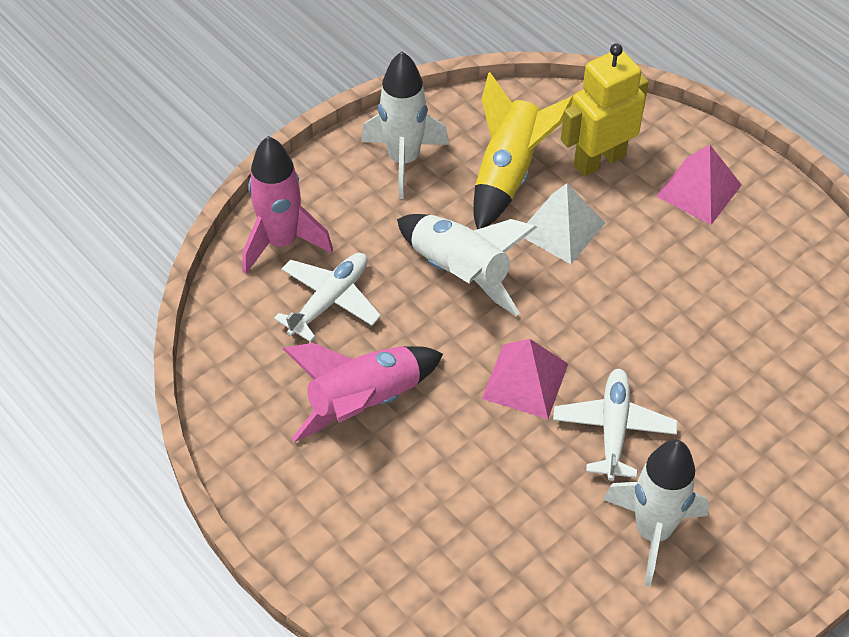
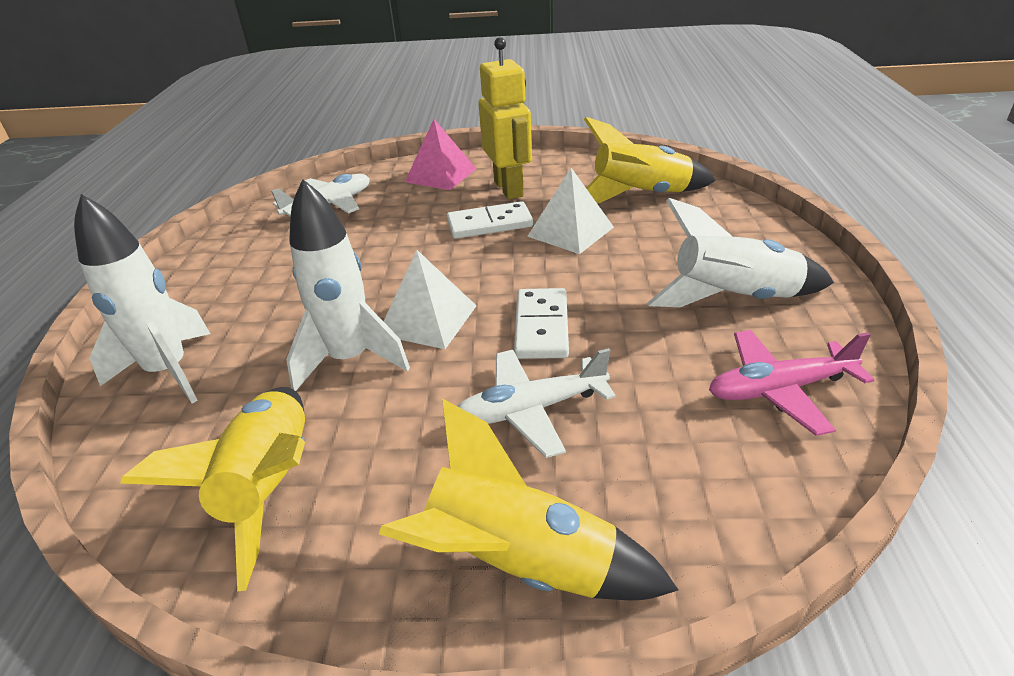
pink plane: 0 -> 1
pink pyramid: 2 -> 1
pink rocket: 2 -> 0
white domino: 0 -> 2
white pyramid: 1 -> 2
yellow rocket: 1 -> 3

